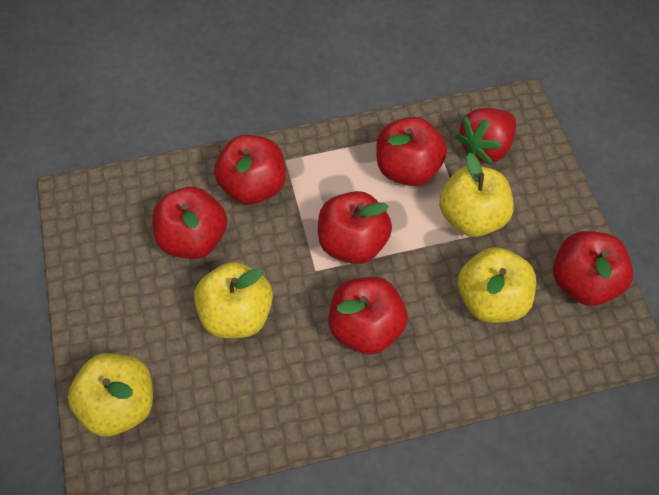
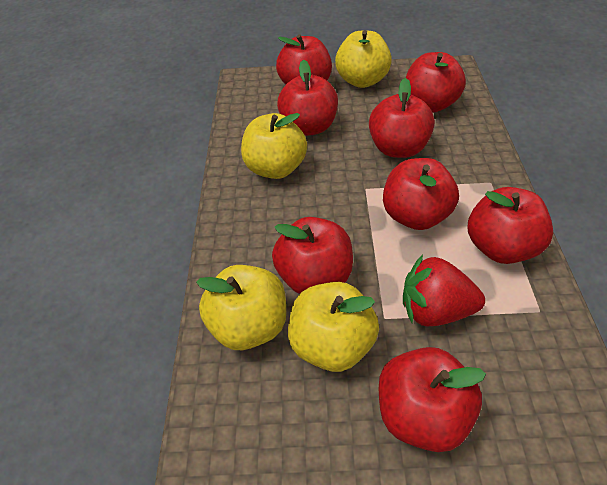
red apple: 6 -> 8

